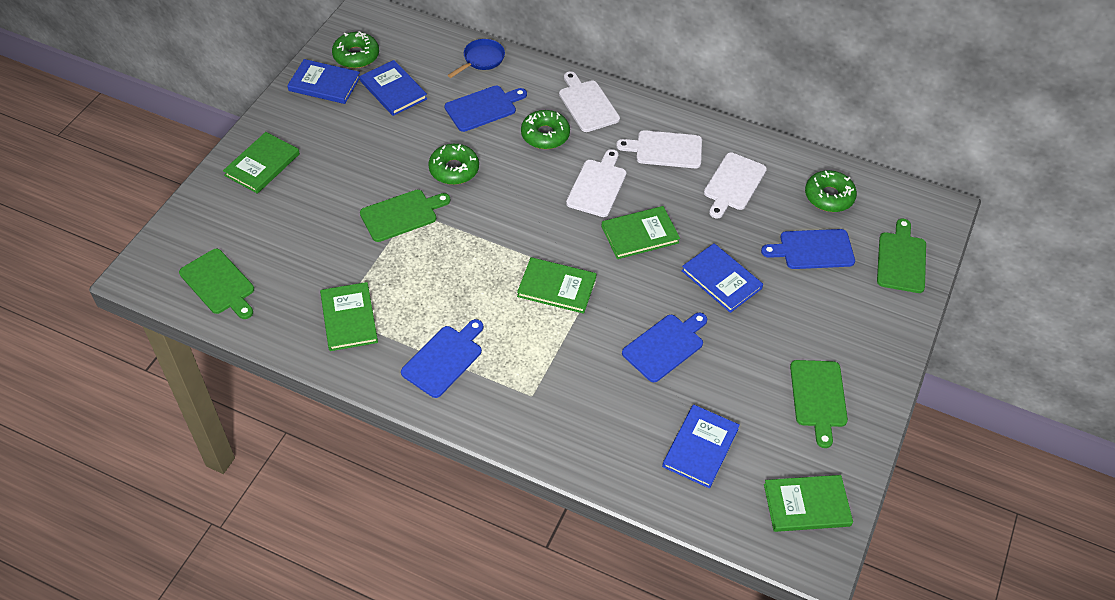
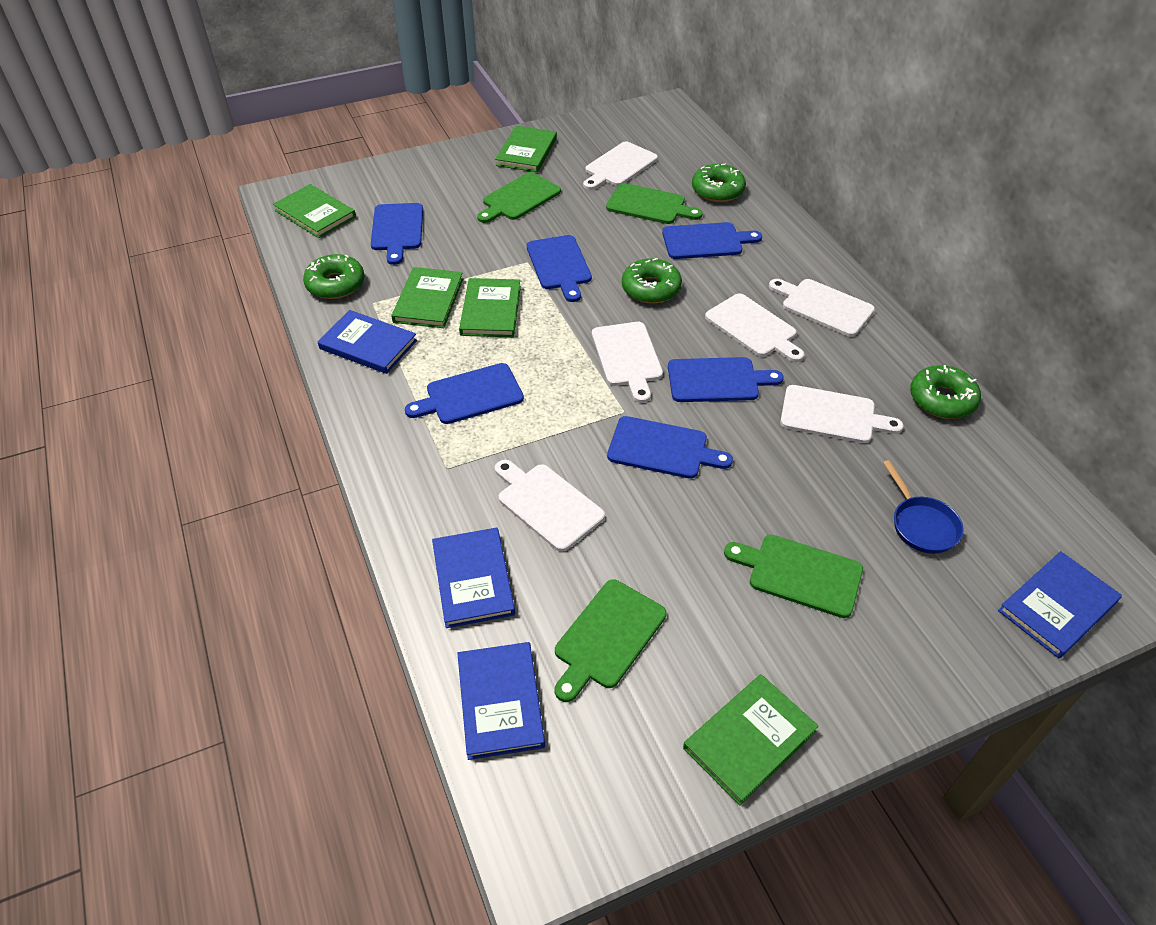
blue cutting board: 4 -> 6
white cutting board: 4 -> 6

